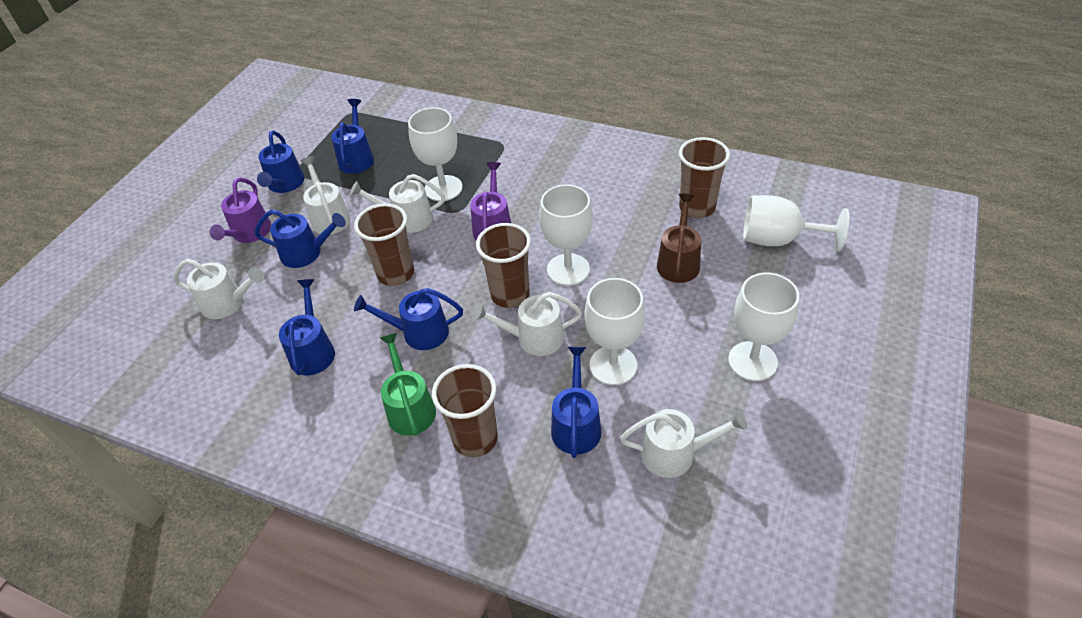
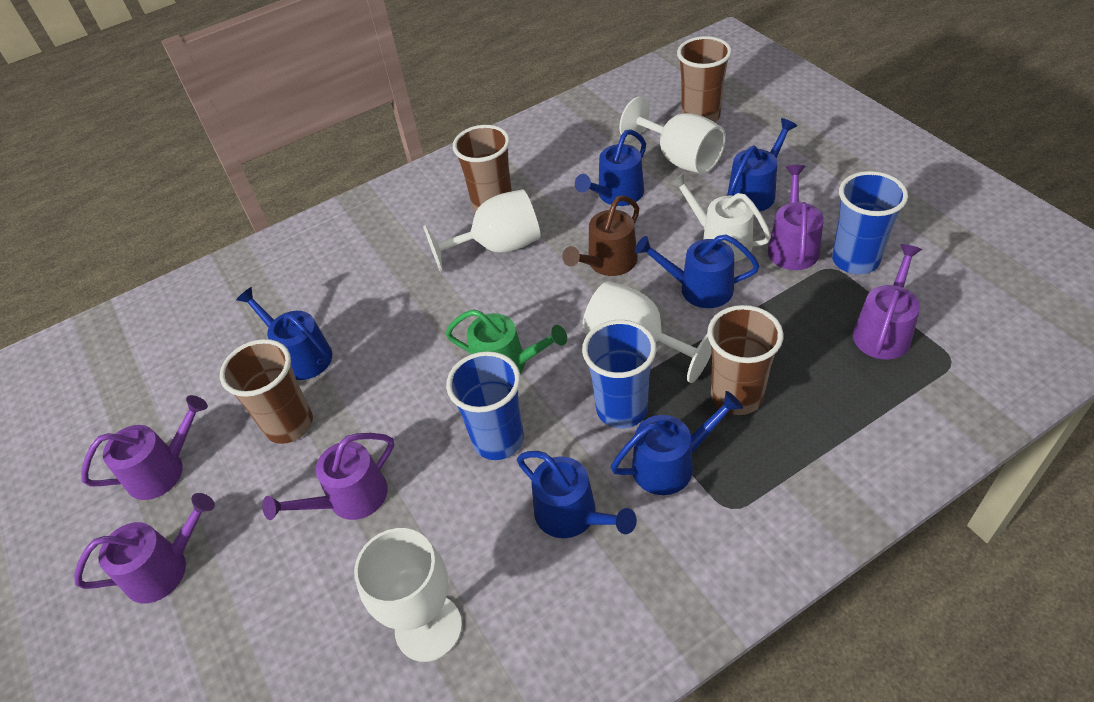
blue cup: 0 -> 3
purple watering can: 2 -> 5
white goblet: 5 -> 4
white watering can: 5 -> 1

